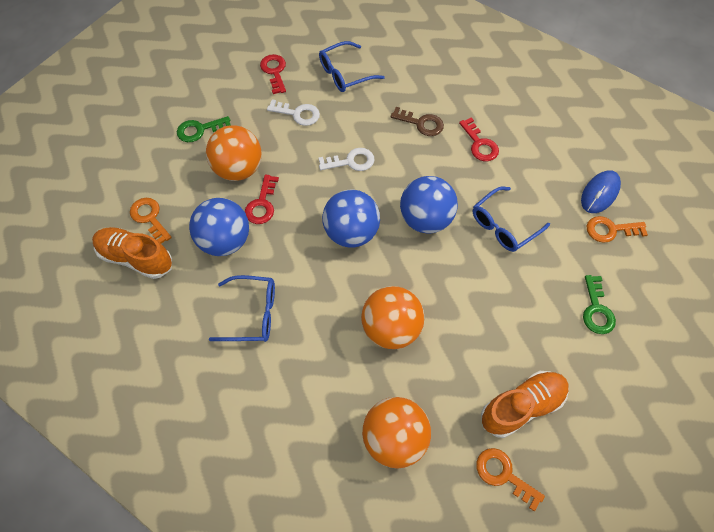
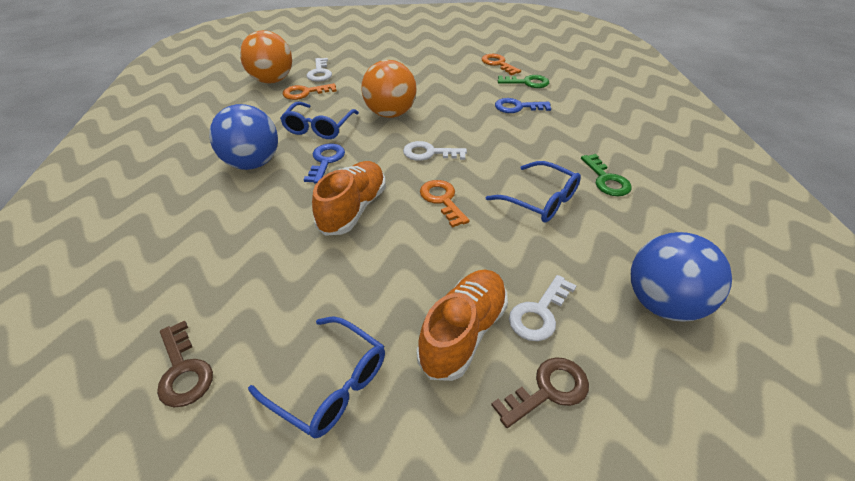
blue ball: 3 -> 2
blue key: 0 -> 2
blue mouse: 1 -> 0
brown key: 1 -> 2
orange ball: 3 -> 2
red key: 3 -> 0
white key: 2 -> 3

